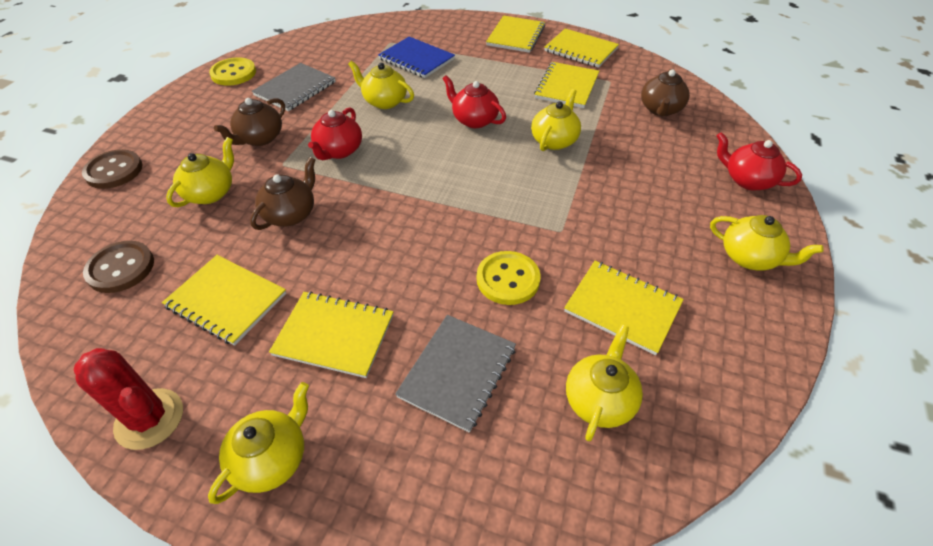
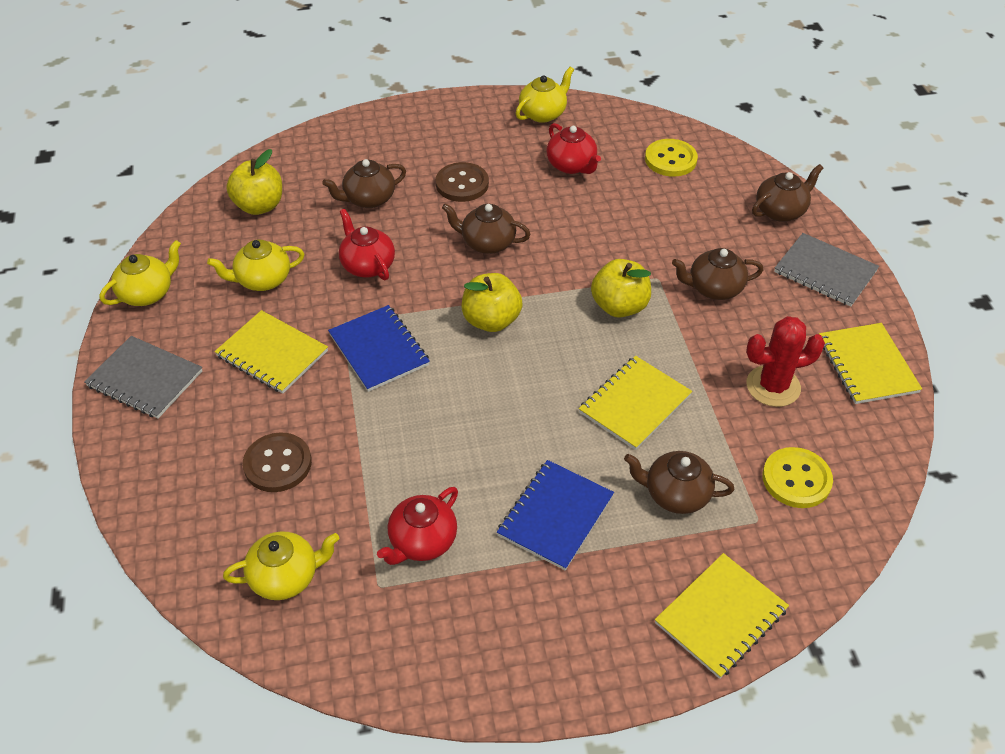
blue notebook: 1 -> 2
brown teapot: 3 -> 5
yellow apple: 0 -> 3
yellow notebook: 6 -> 4
yellow teapot: 6 -> 4

